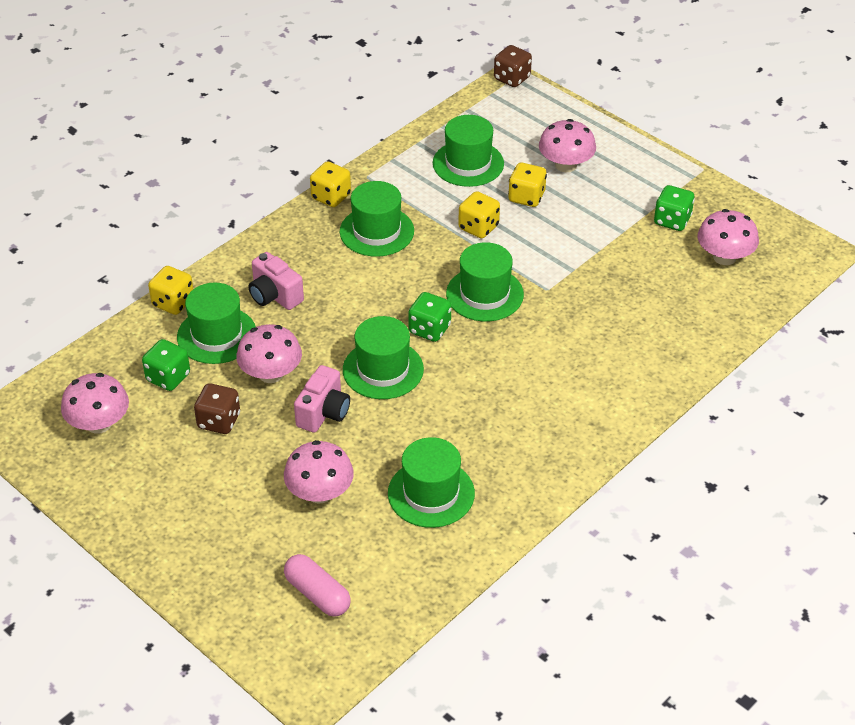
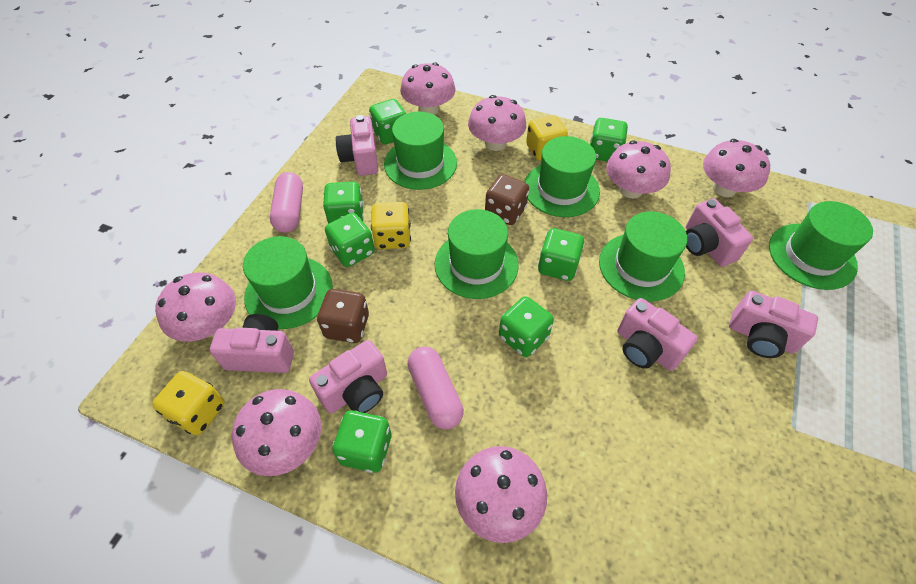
green dice: 3 -> 7
pink camera: 2 -> 6
pink capsule: 1 -> 2
pink mushroom: 5 -> 7
yellow dice: 4 -> 3

